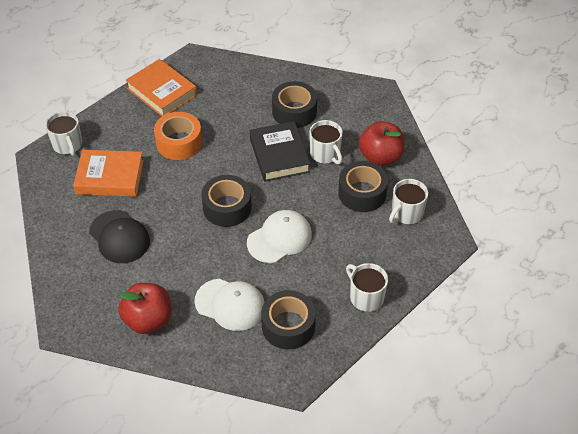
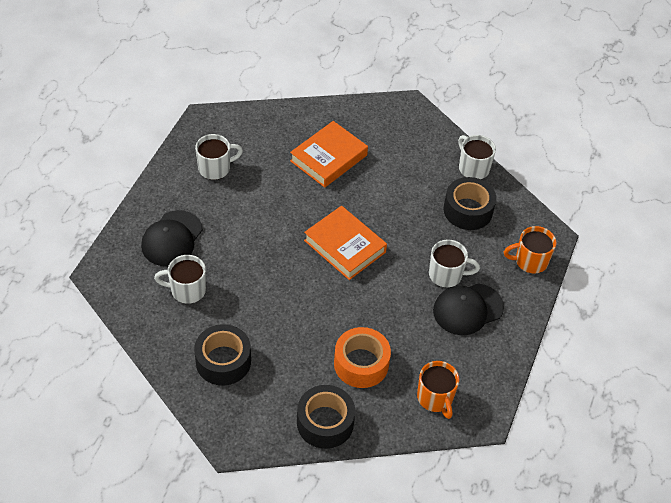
black book: 1 -> 0
black cap: 1 -> 2
black tape: 4 -> 3
orange mug: 0 -> 2
red apple: 2 -> 0
white cap: 2 -> 0

